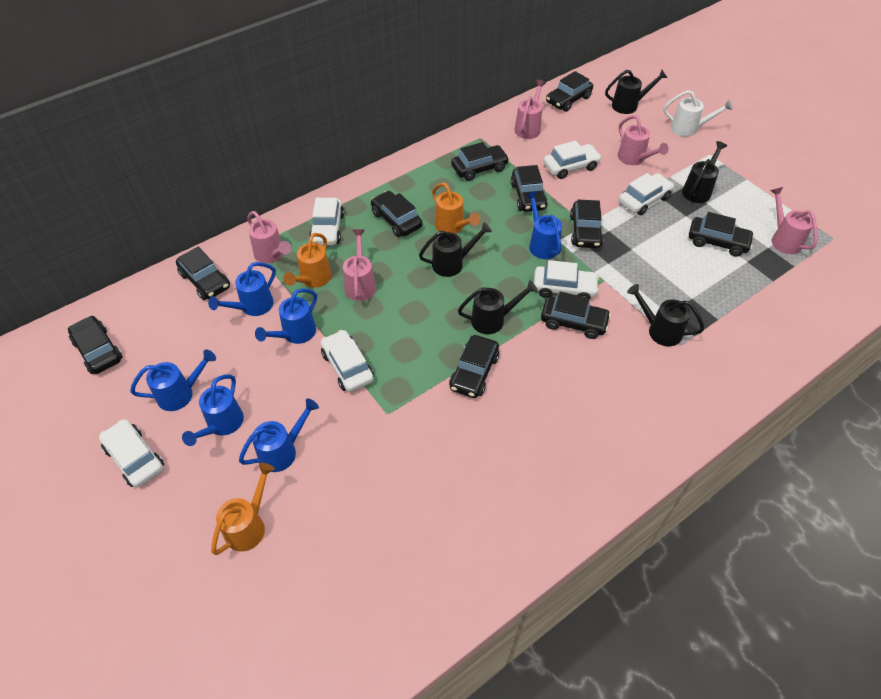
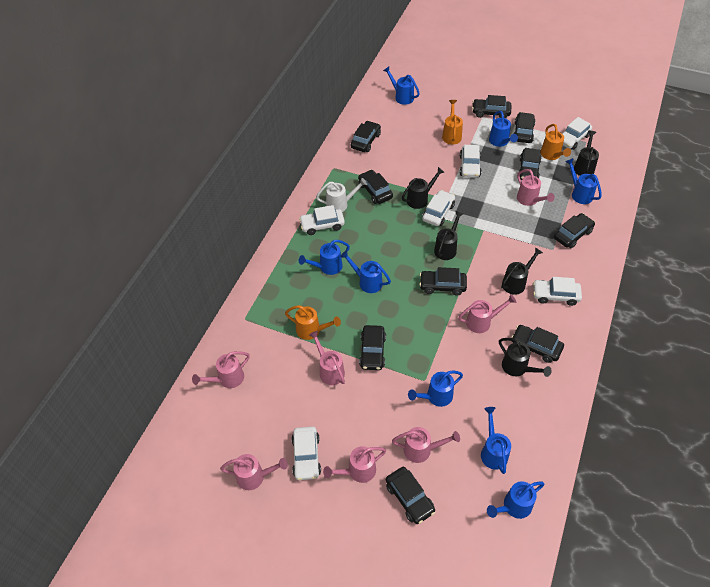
blue watering can: 6 -> 8
pink watering can: 5 -> 7

